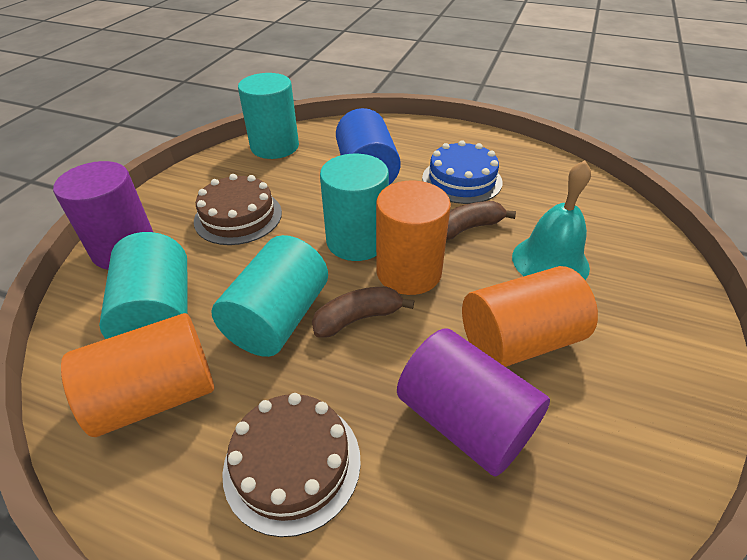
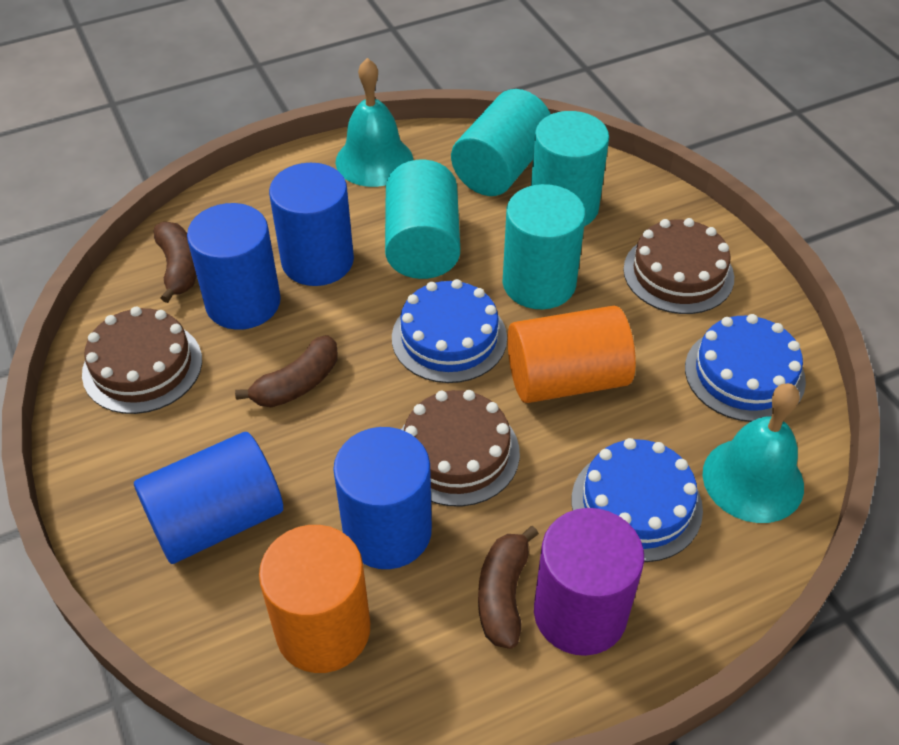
blue cake: 1 -> 3
blue cylinder: 1 -> 4
brown banana: 2 -> 3
brown cake: 2 -> 3
orange cylinder: 3 -> 2
purple cylinder: 2 -> 1
turquoise bell: 1 -> 2

